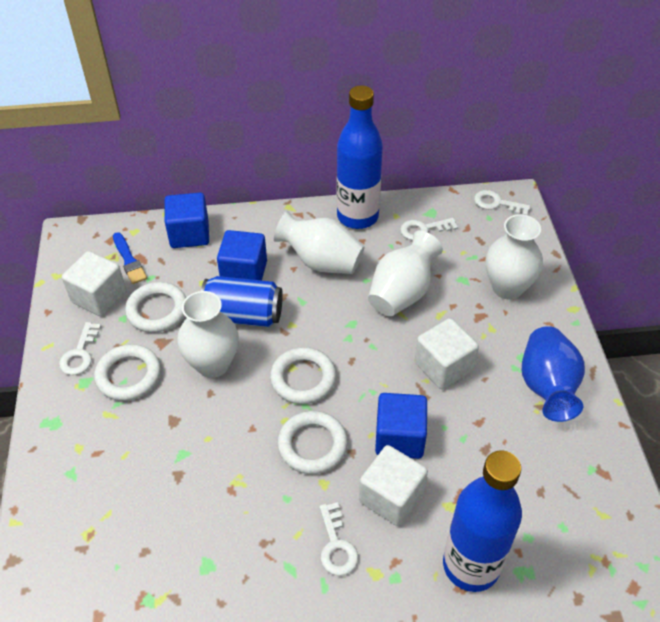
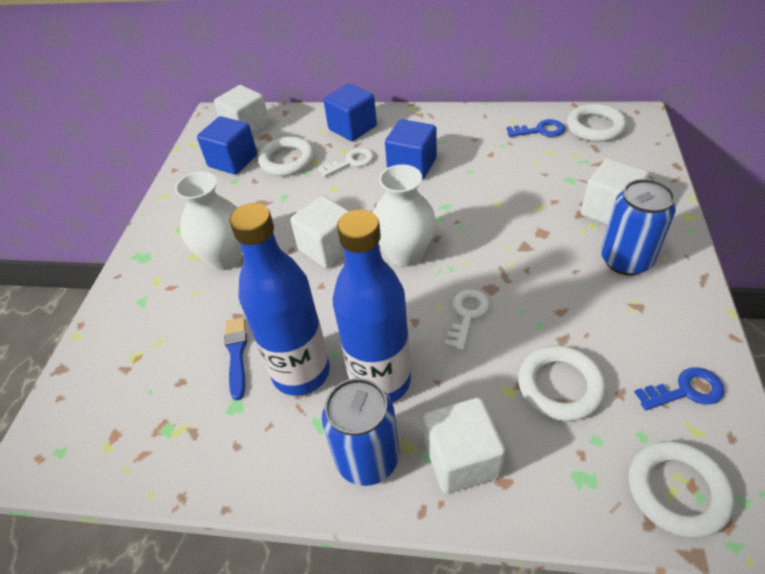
blue can: 1 -> 2
blue key: 0 -> 2
blue vase: 1 -> 0
white cube: 3 -> 4
white key: 4 -> 2
white vase: 4 -> 2

